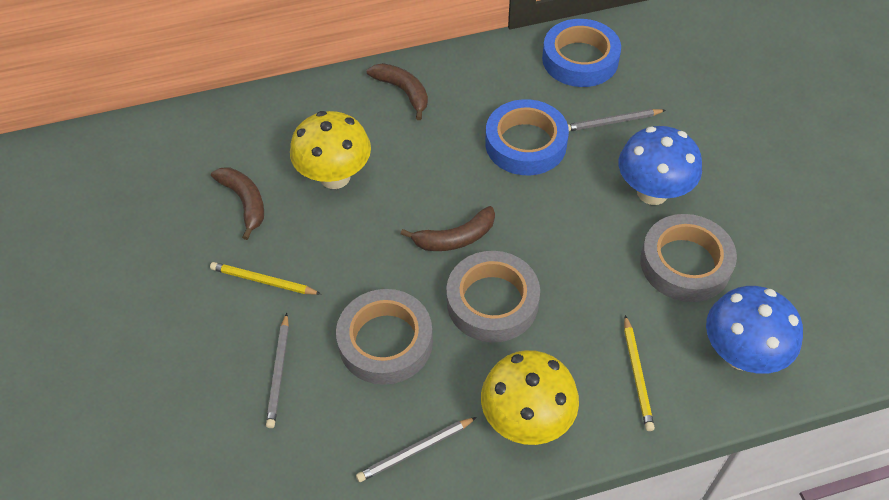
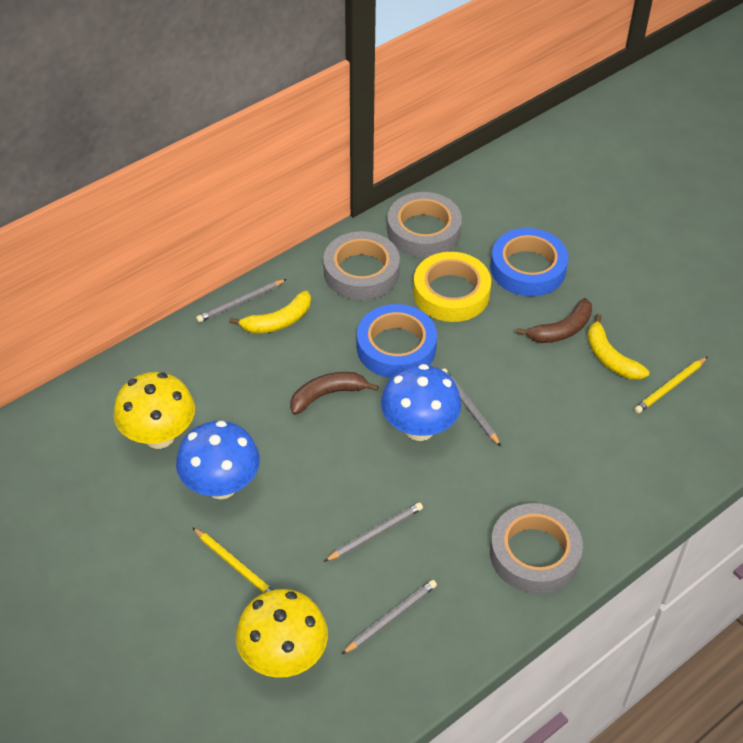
brown banana: 3 -> 2
grey pencil: 3 -> 4
yellow banana: 0 -> 2
yellow tape: 0 -> 1

